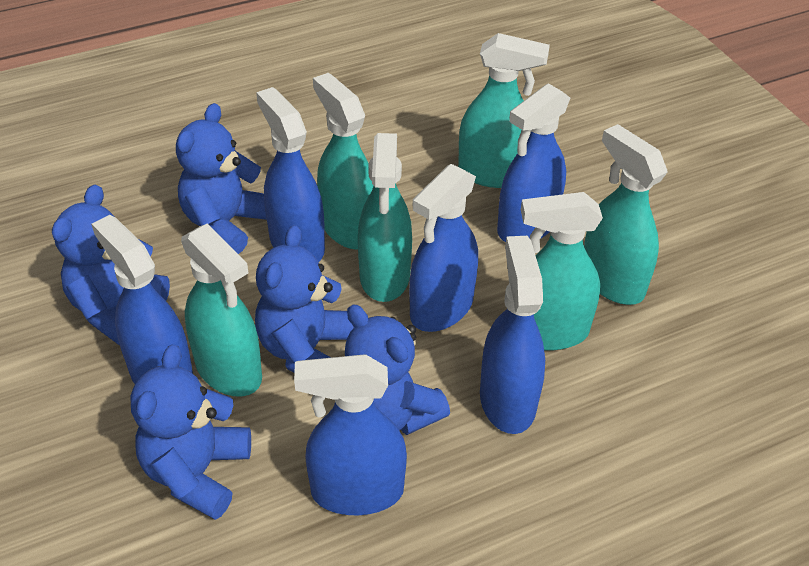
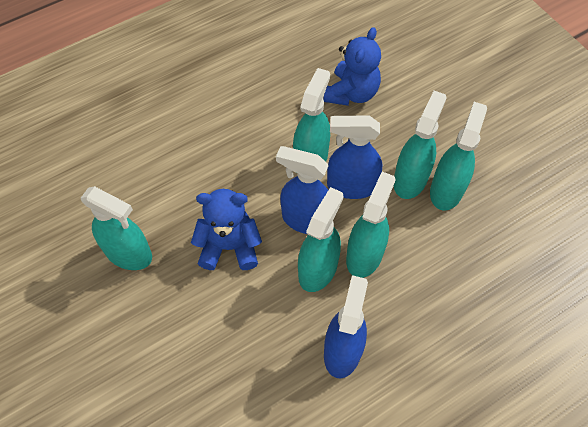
blue spray bottle: 6 -> 3
blue teddy bear: 5 -> 2

